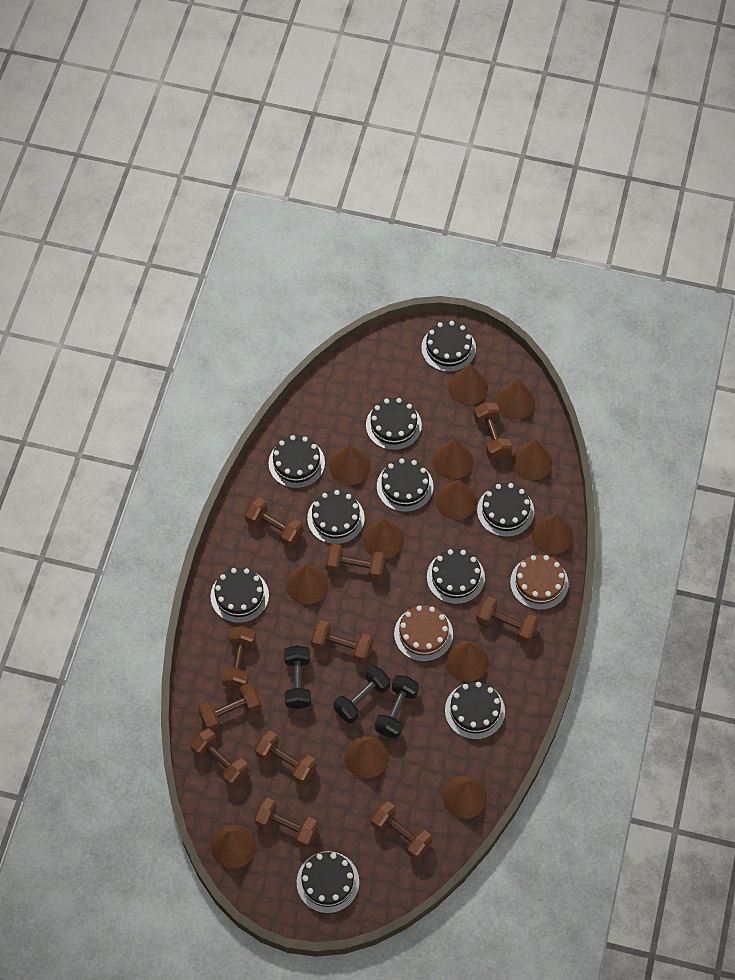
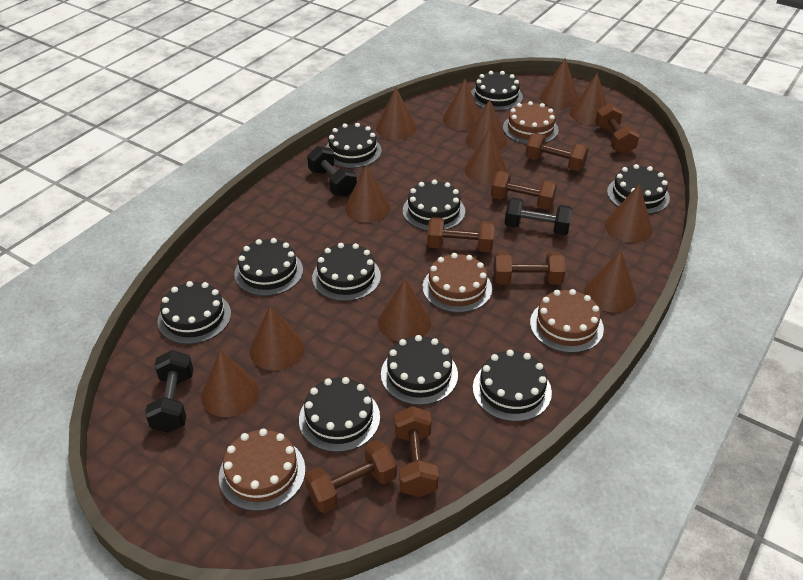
brown cake: 2 -> 4
brown cone: 13 -> 12
brown dumbbell: 11 -> 7

